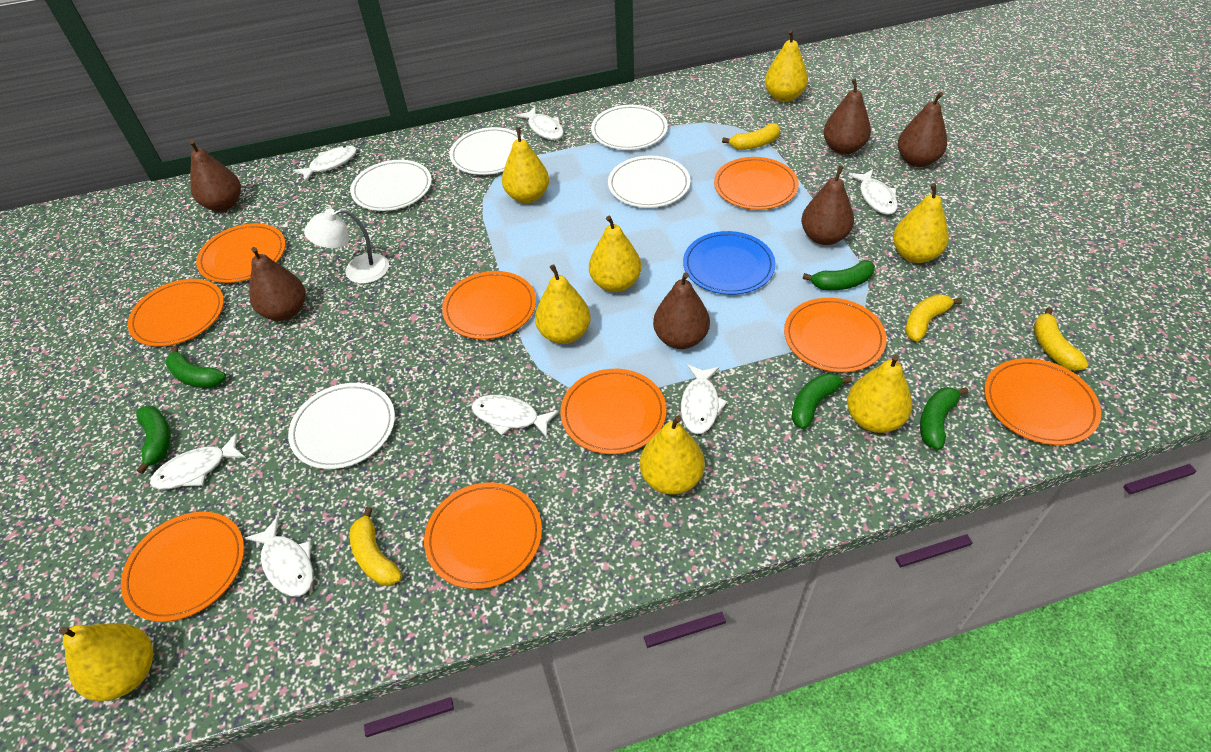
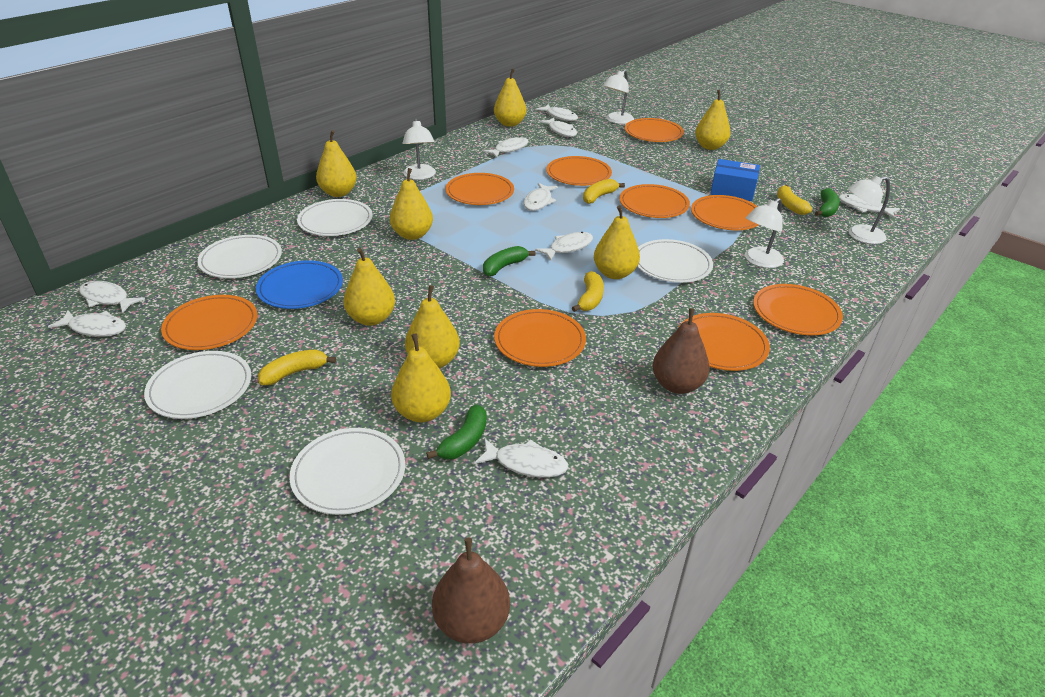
blue box: 0 -> 1
brown pear: 6 -> 2
green banana: 5 -> 3
white fish: 7 -> 9
white lamp: 1 -> 4

